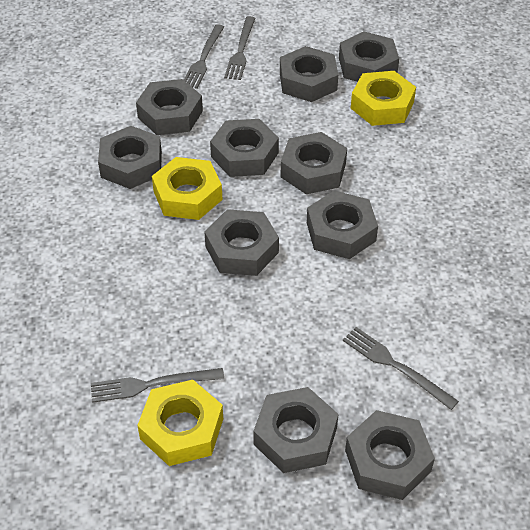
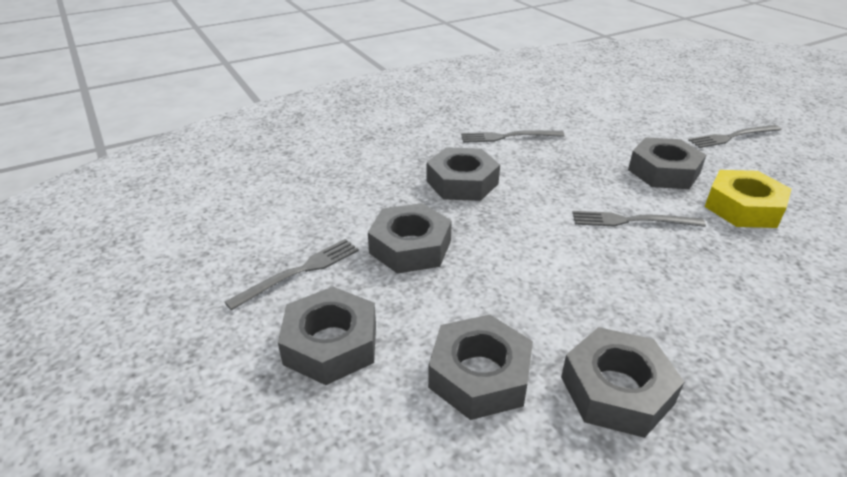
grey nut: 10 -> 6
yellow nut: 3 -> 1

